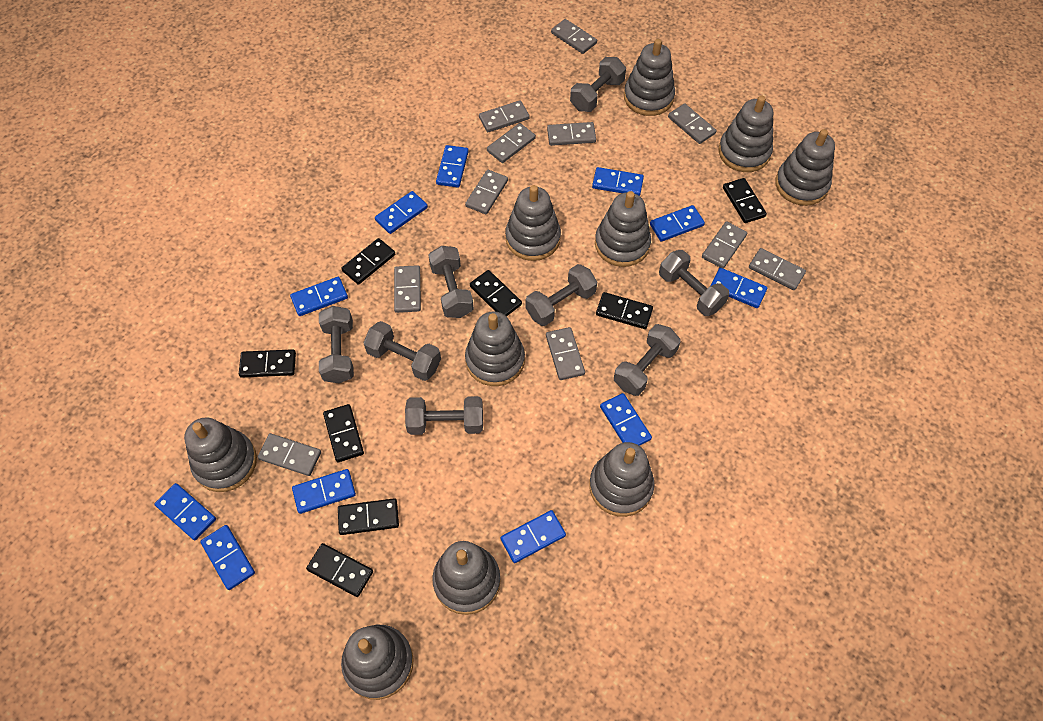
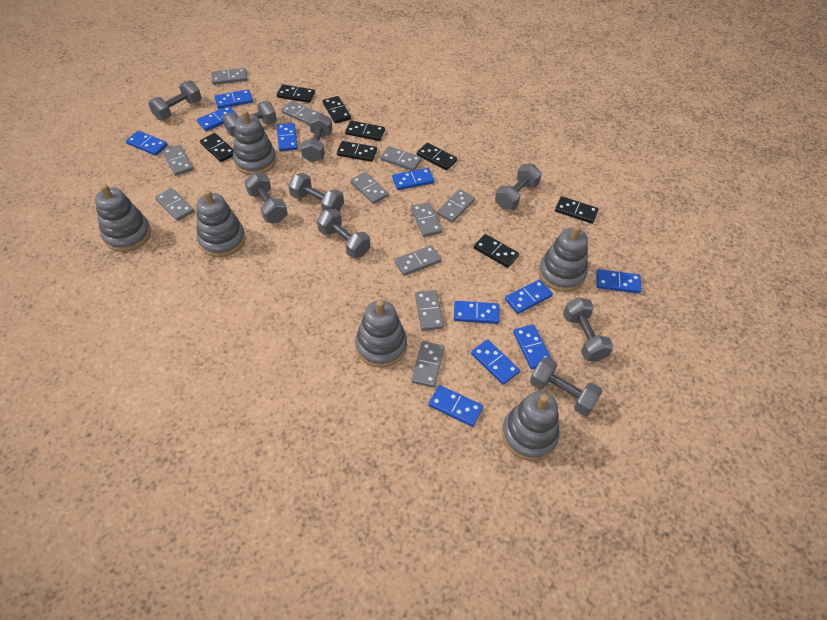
grey dumbbell: 8 -> 9
grey stacking toy: 10 -> 6

